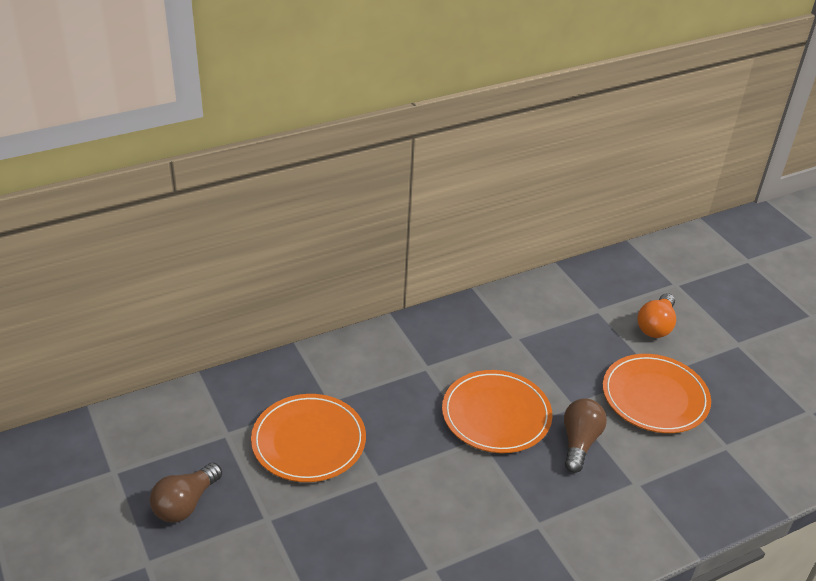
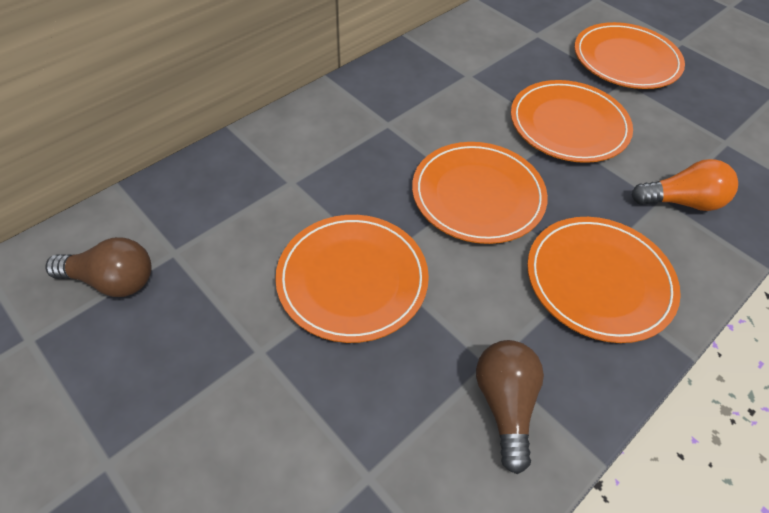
orange plate: 3 -> 5

